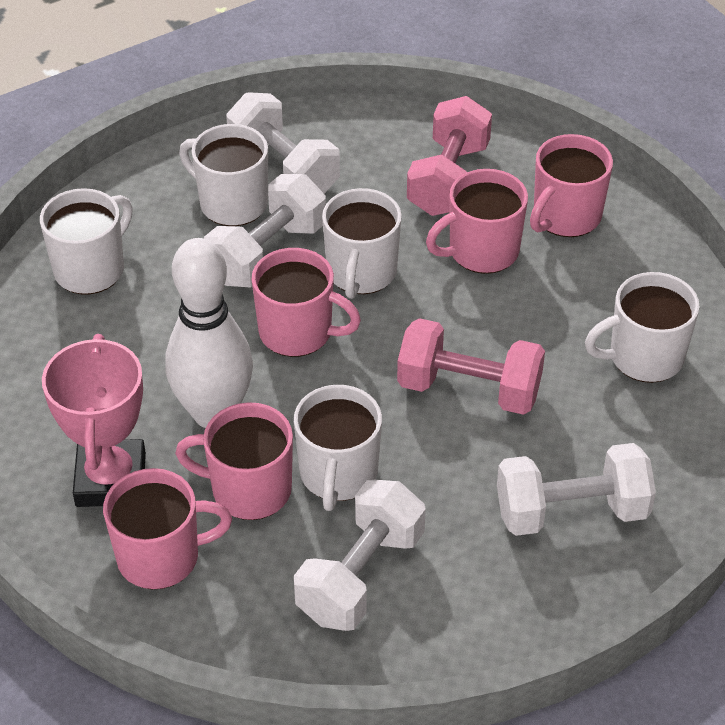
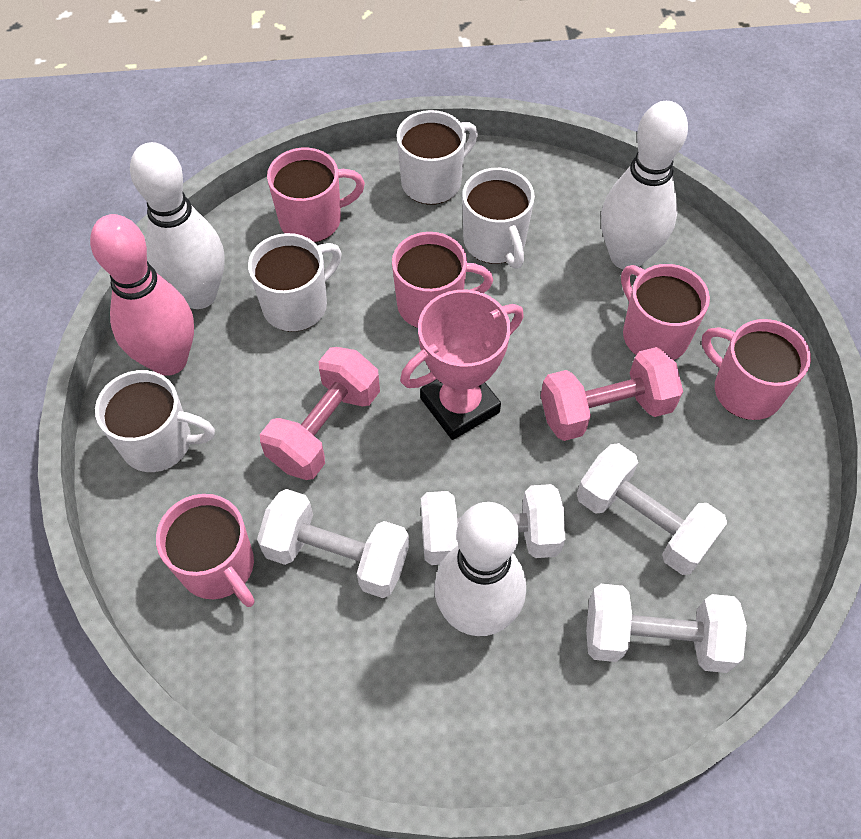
pink bowling pin: 0 -> 1
white bowling pin: 1 -> 3
white mug: 5 -> 4

